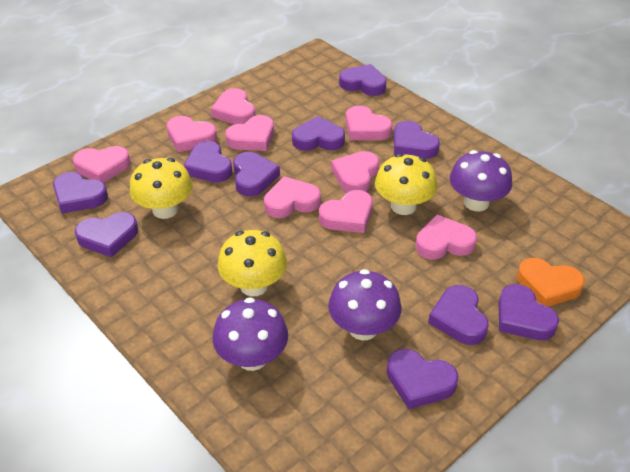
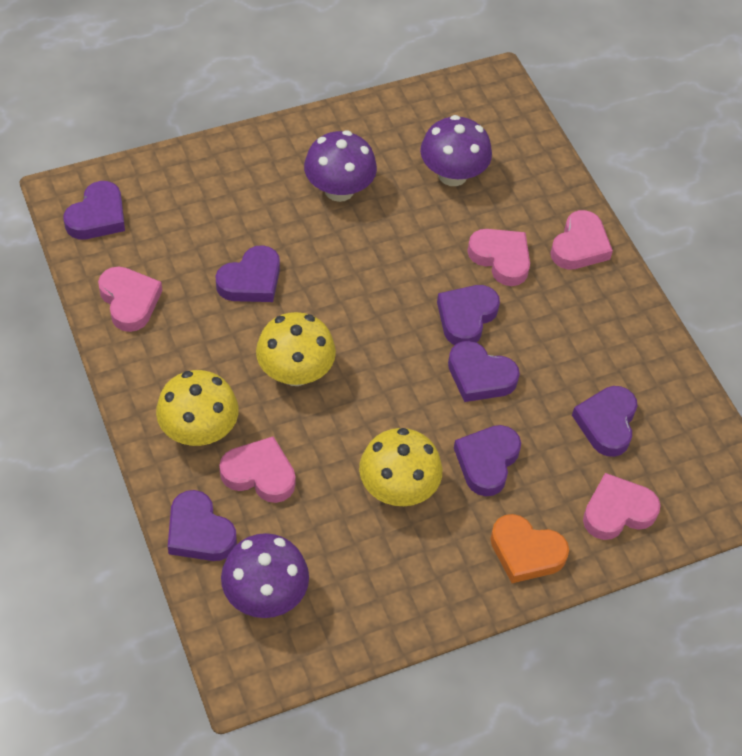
pink heart: 9 -> 5
purple heart: 10 -> 7

